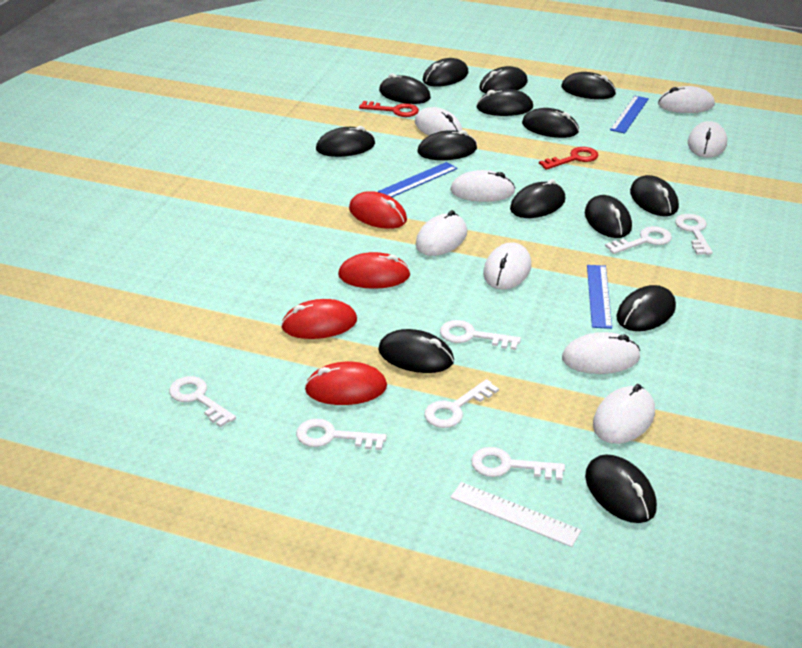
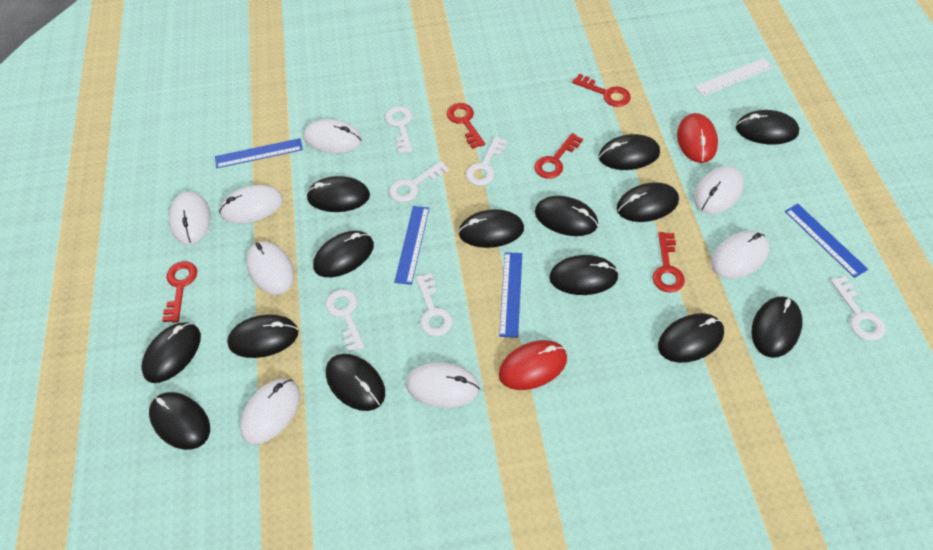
blue ruler: 3 -> 4
red key: 2 -> 5
red mouse: 4 -> 2
white key: 7 -> 6

